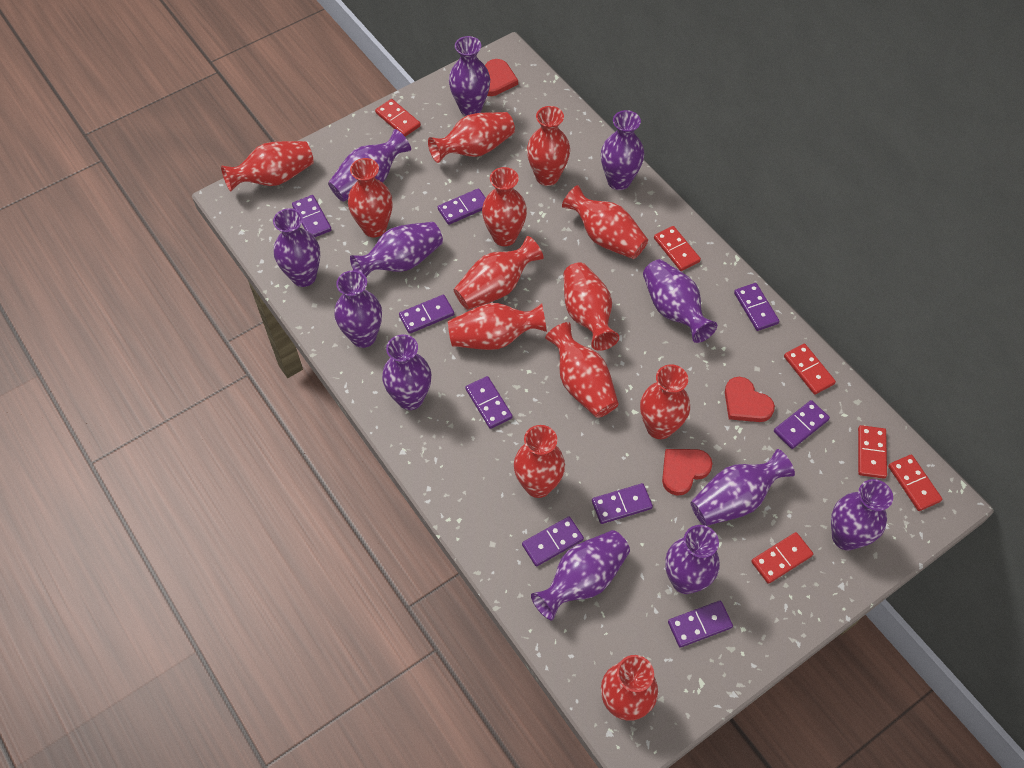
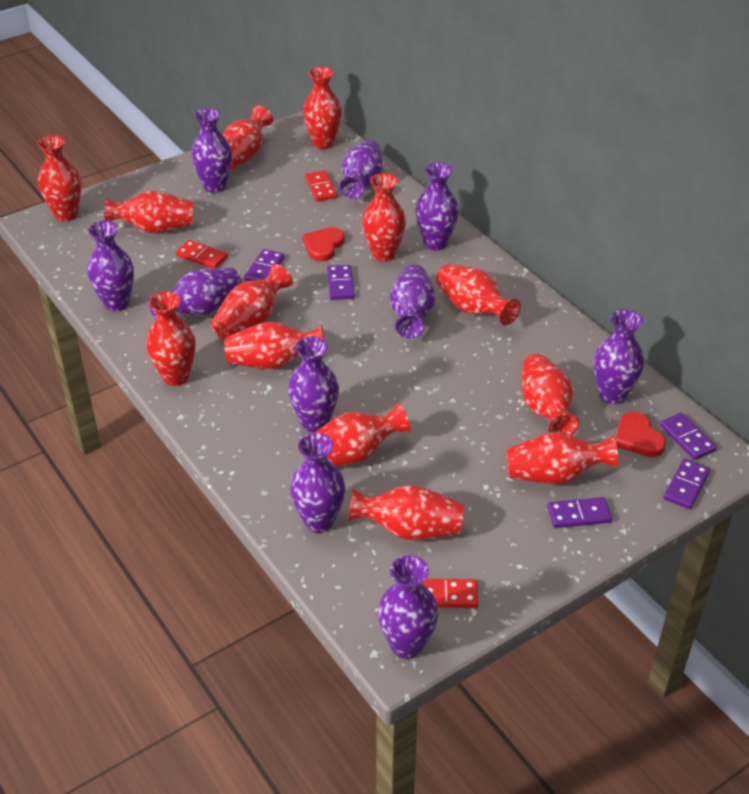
purple domino: 9 -> 5
purple vase: 12 -> 10
red domino: 6 -> 3
red heart: 3 -> 2

